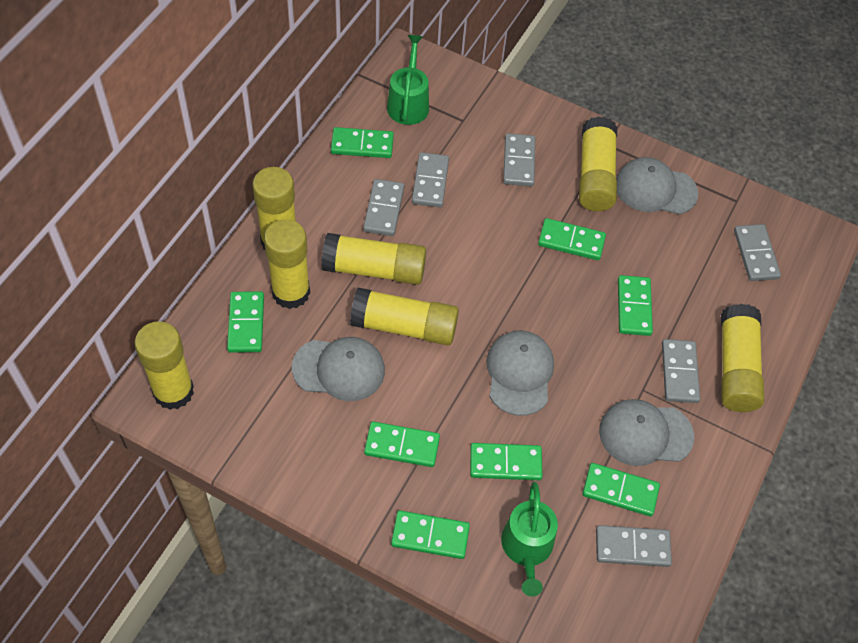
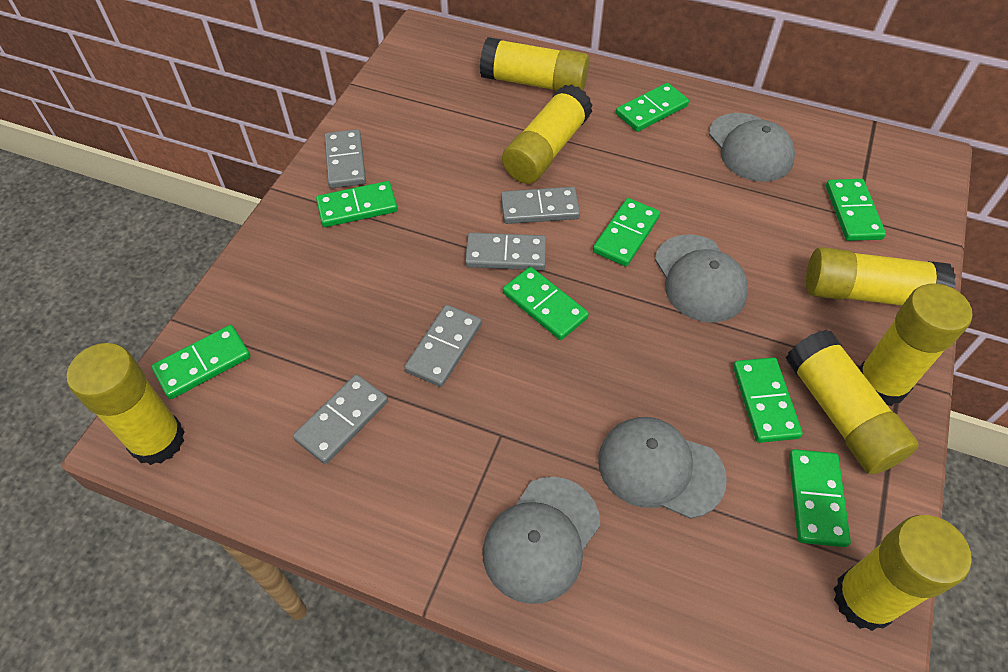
green watering can: 2 -> 0
grey domino: 6 -> 5

